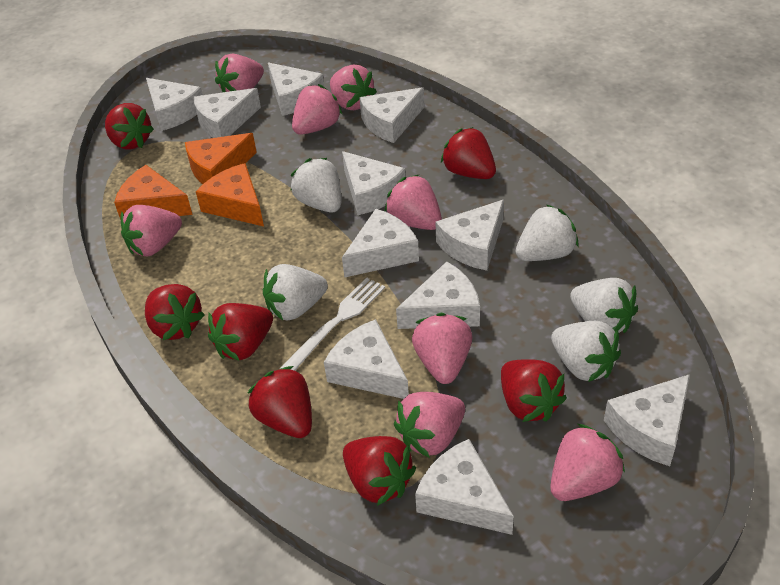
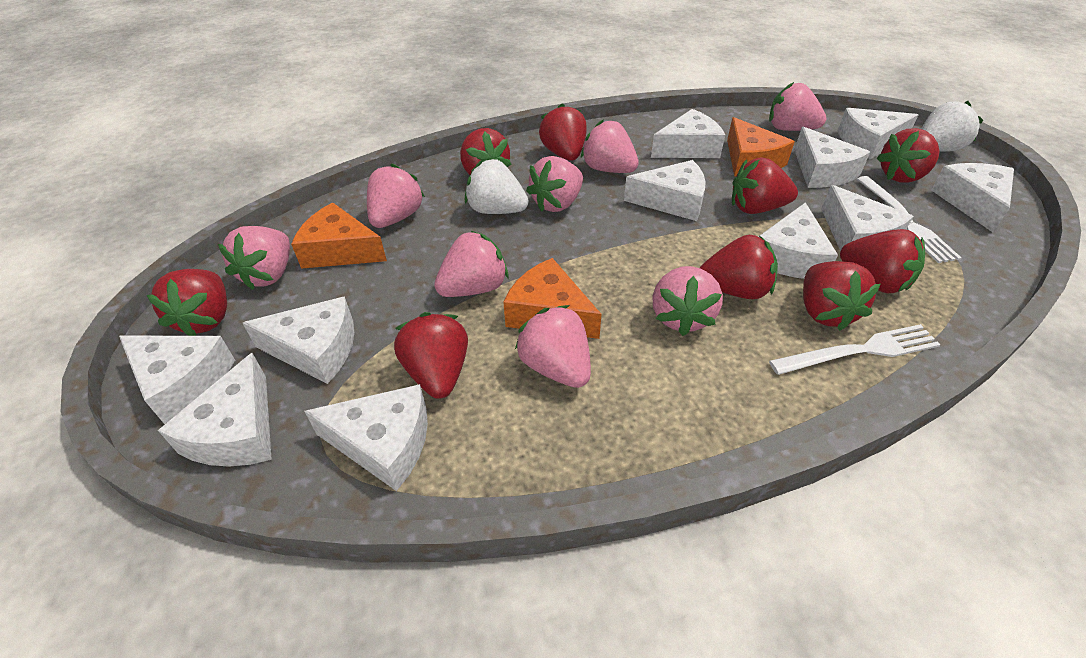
red strawberry: 7 -> 9
white fork: 1 -> 2
white strawberry: 5 -> 2

